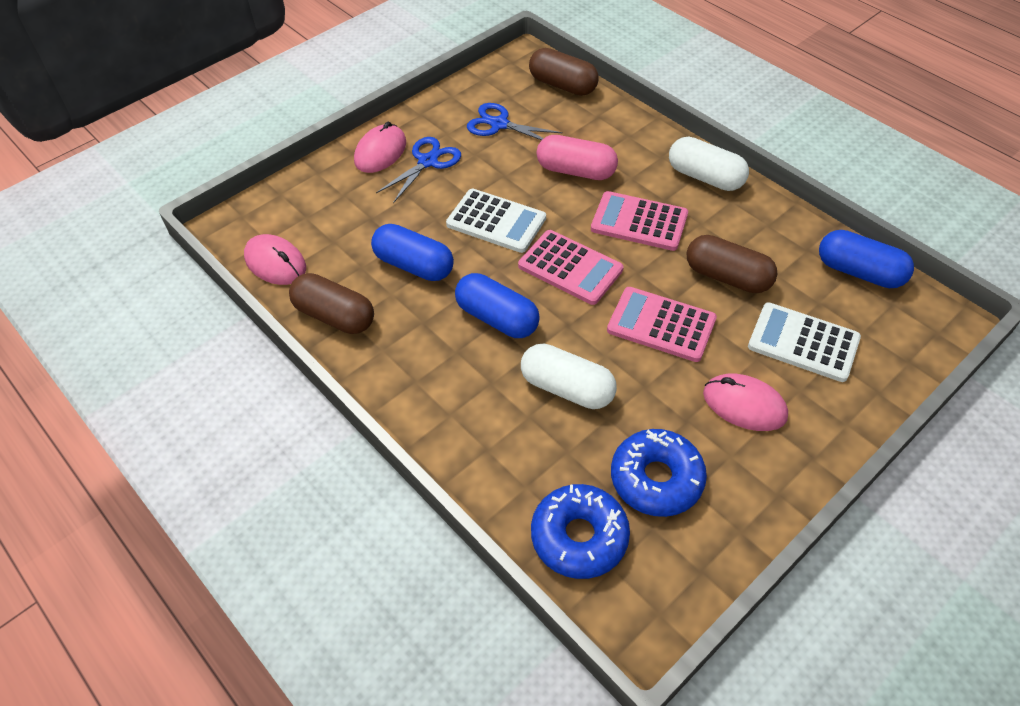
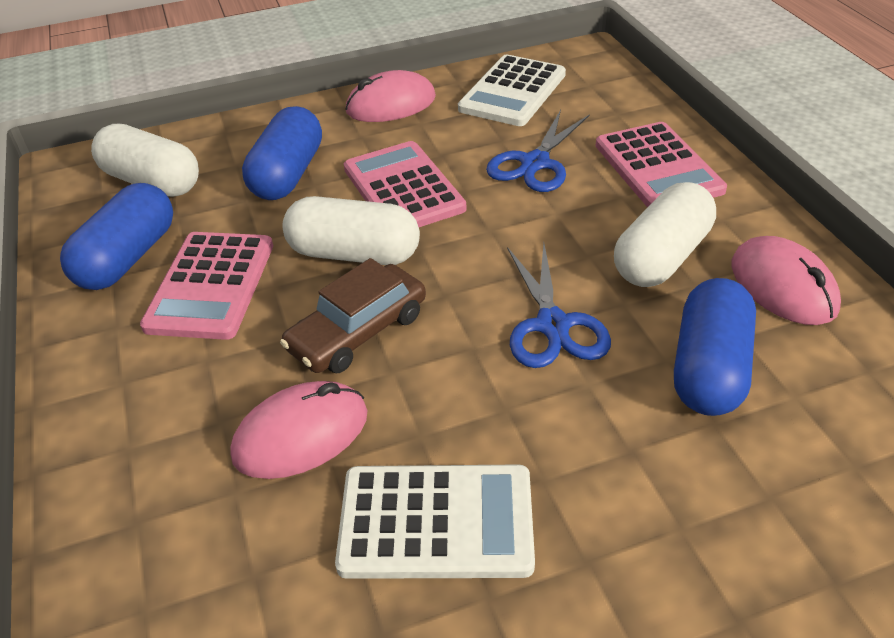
blue donut: 2 -> 0
brown capsule: 3 -> 0
brown car: 0 -> 1
pink capsule: 1 -> 0
white capsule: 2 -> 3

